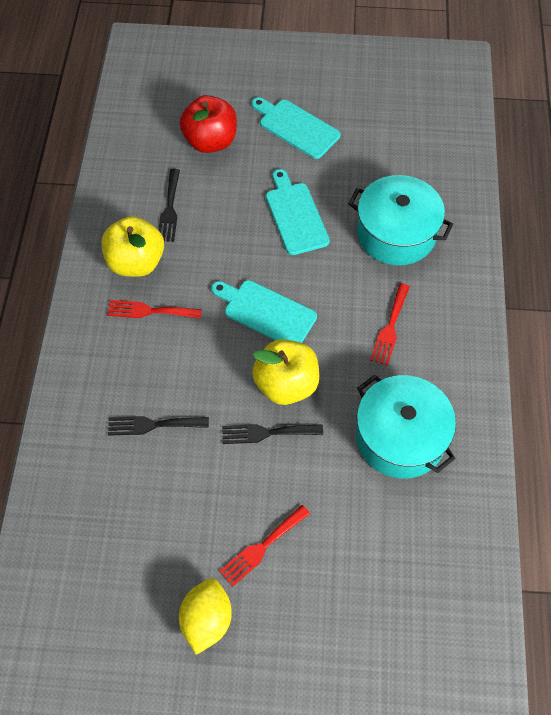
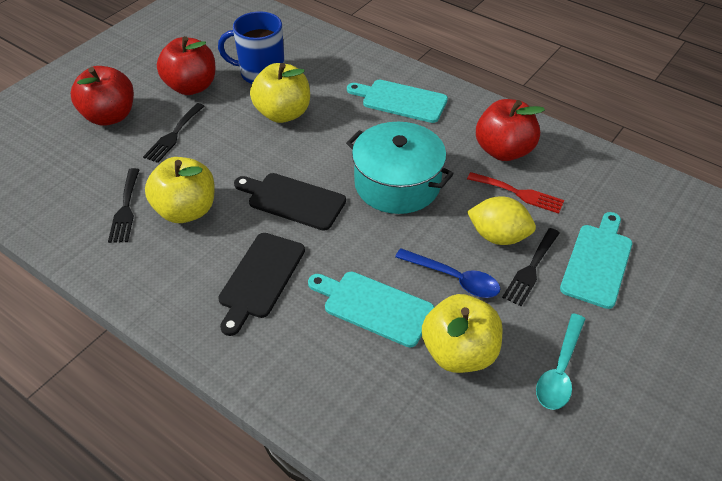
black cutting board: 0 -> 2
blue mug: 0 -> 1
blue spoon: 0 -> 1
red apple: 1 -> 3
red fork: 3 -> 1
turquoise pot: 2 -> 1
turquoise spoon: 0 -> 1
yellow apple: 2 -> 3

